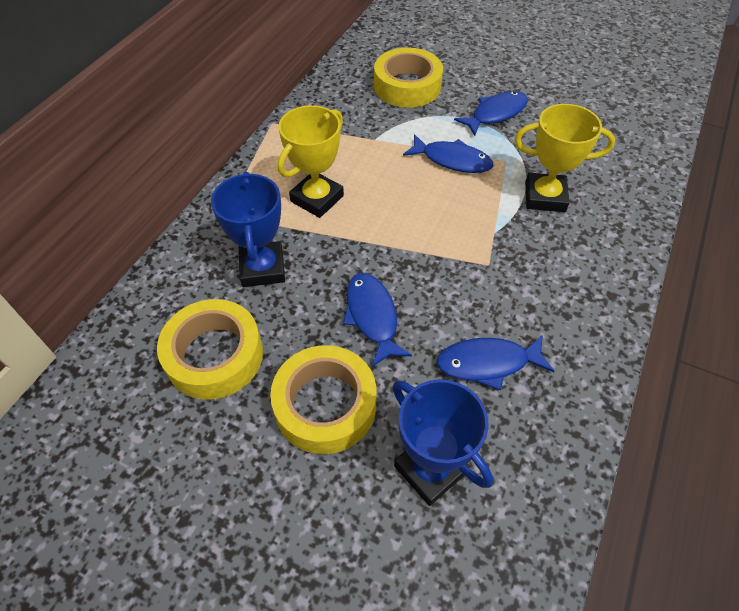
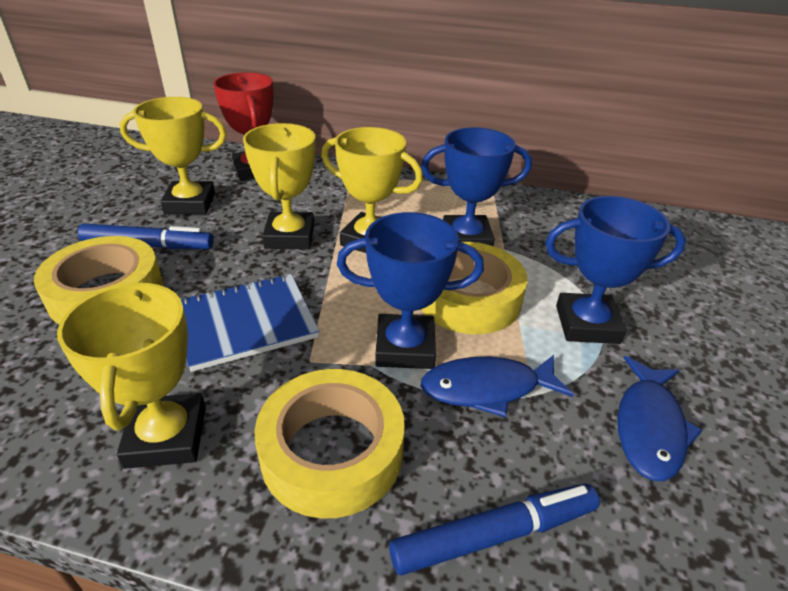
blue fish: 4 -> 2
blue marker: 0 -> 2
blue notebook: 0 -> 1
blue trophy: 2 -> 3
red trophy: 0 -> 1
yellow trophy: 2 -> 4

